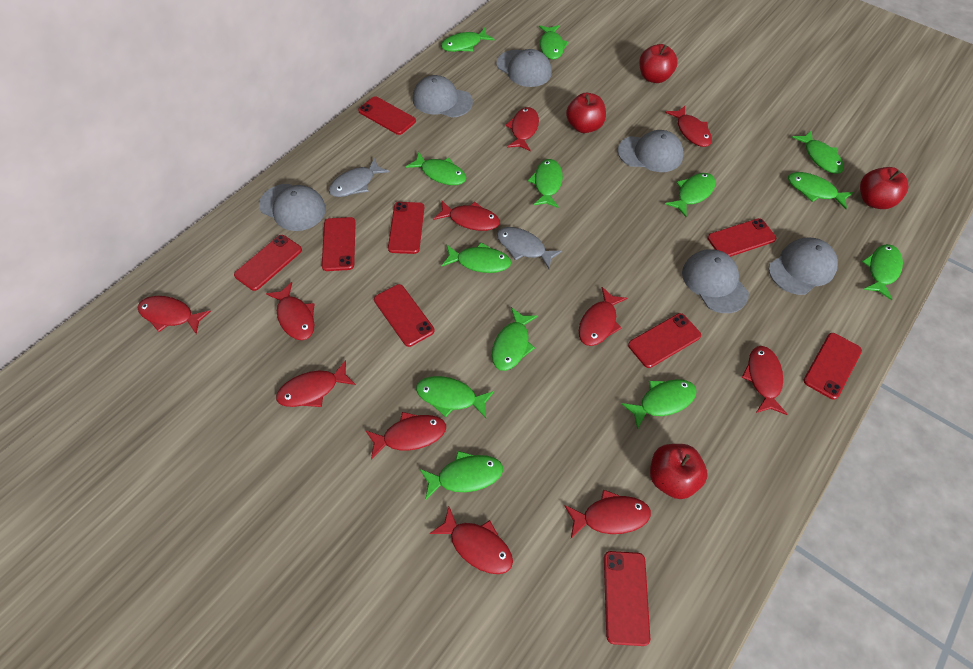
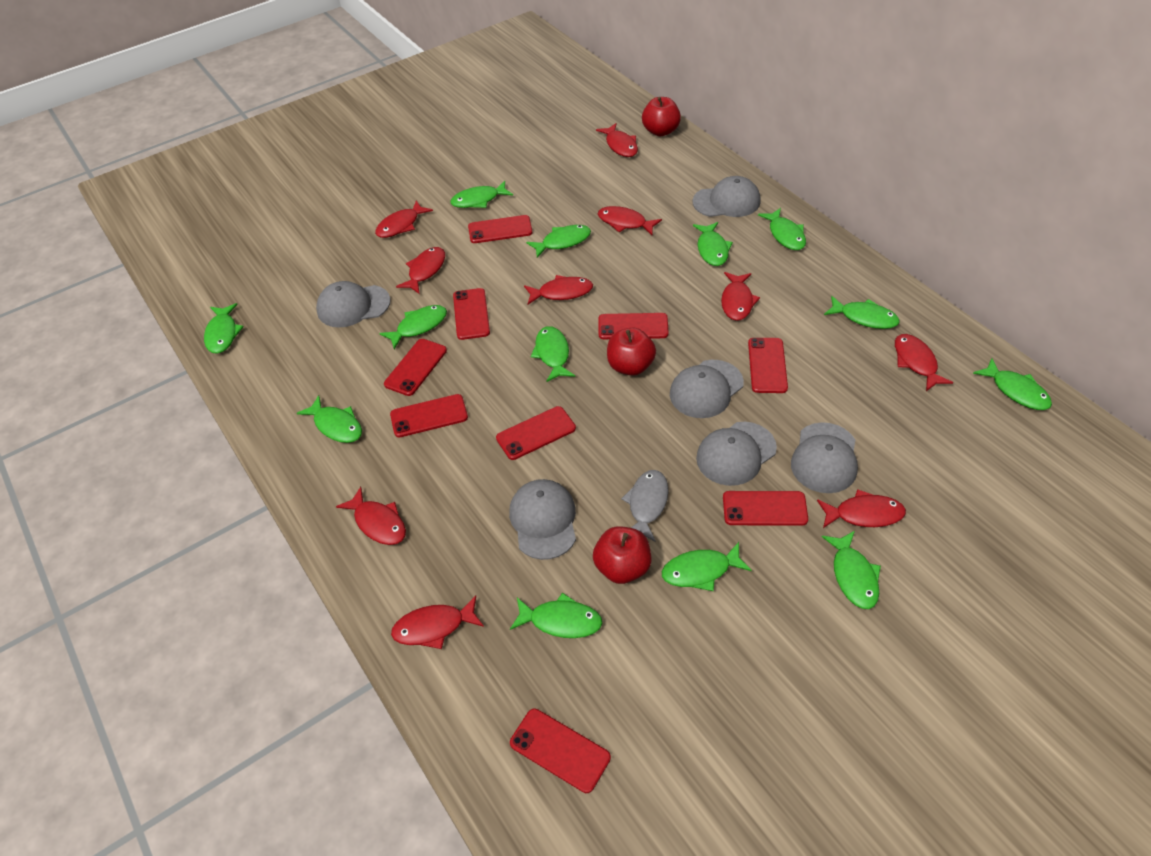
grey fish: 2 -> 1
red apple: 4 -> 3
red fish: 11 -> 10

